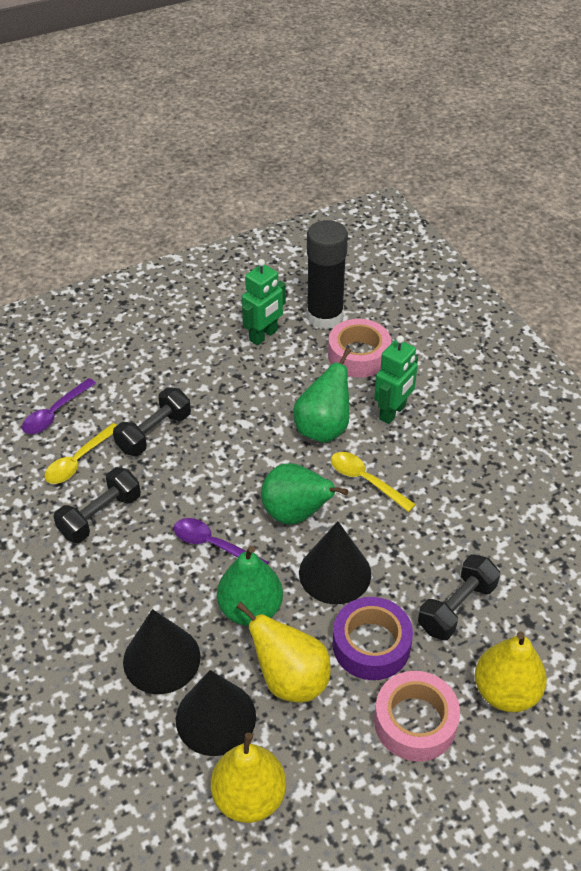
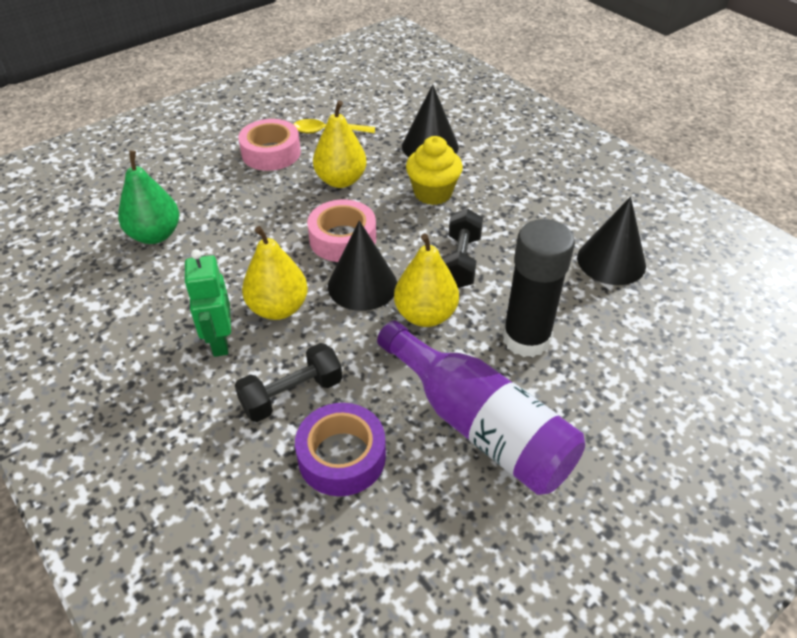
black dumbbell: 3 -> 2
green pear: 3 -> 1
green robot: 2 -> 1
purple bottle: 0 -> 1
purple spoon: 2 -> 0
yellow cupcake: 0 -> 1
yellow spoon: 2 -> 1

